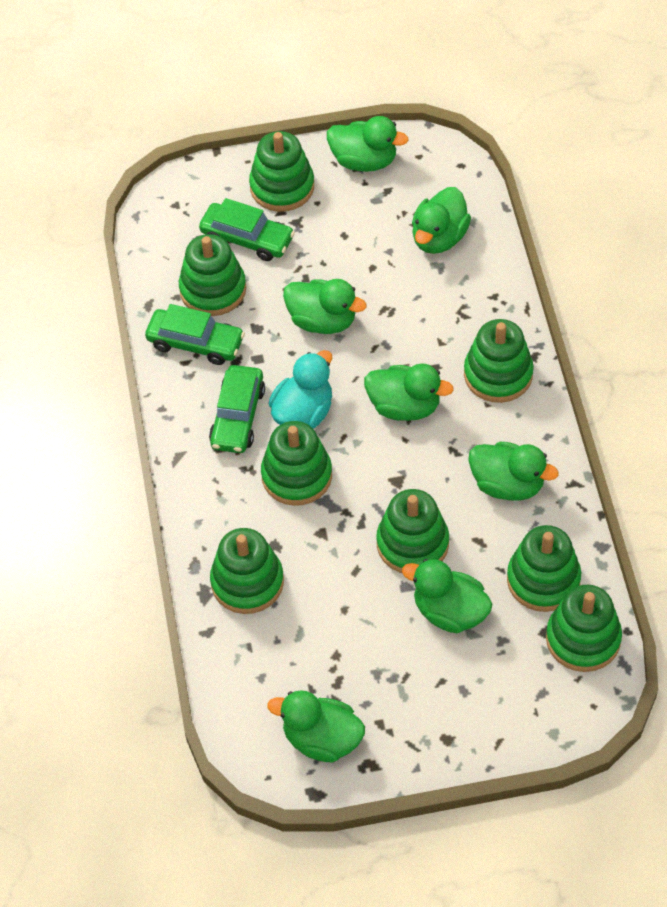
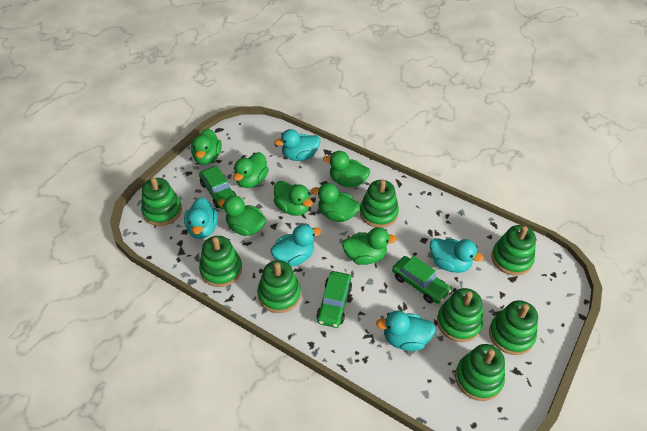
turquoise duck: 1 -> 5

